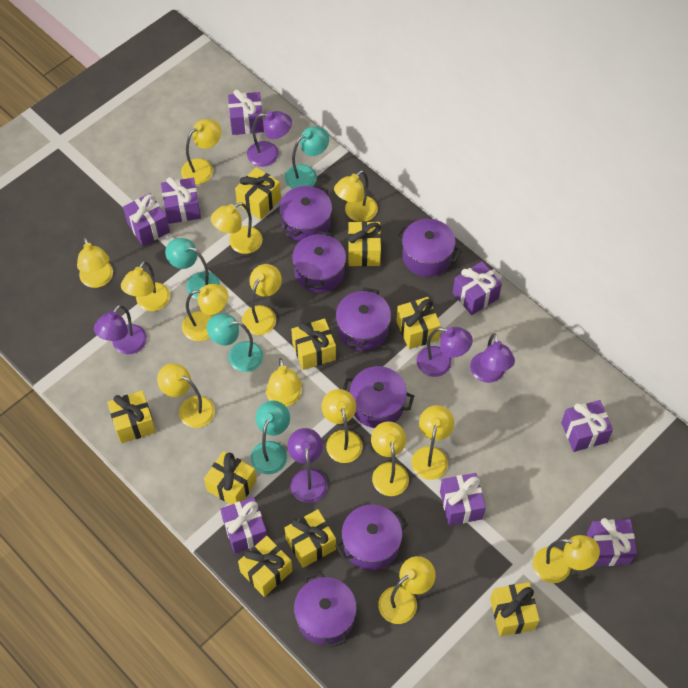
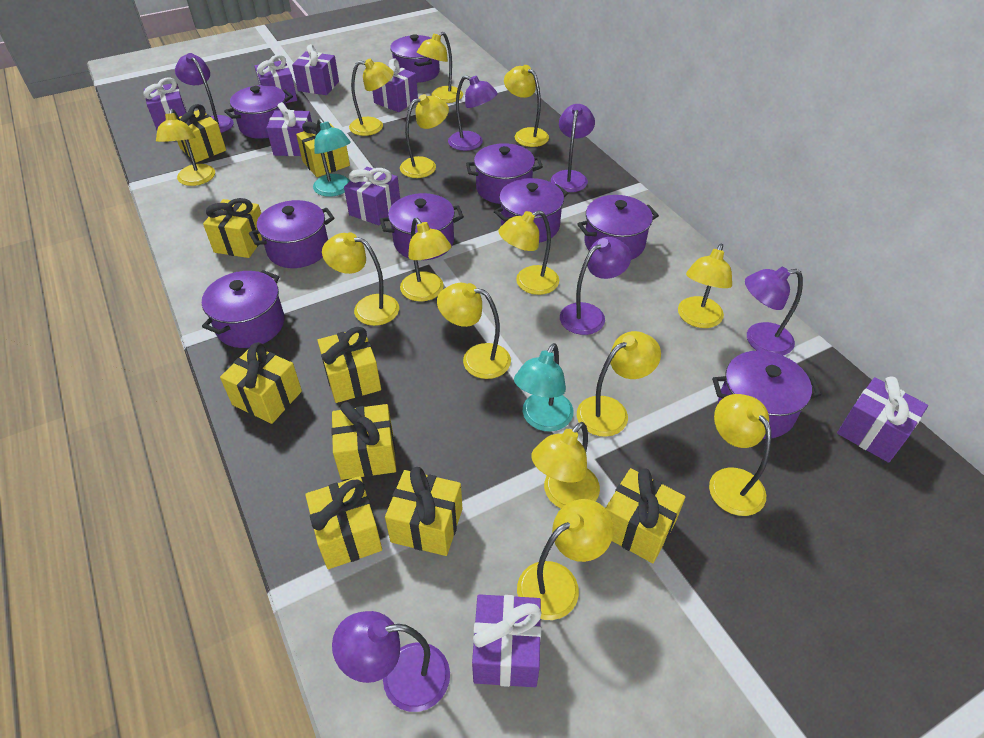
purple lamp: 5 -> 6
purple pot: 7 -> 9
turquoise lamp: 4 -> 2

